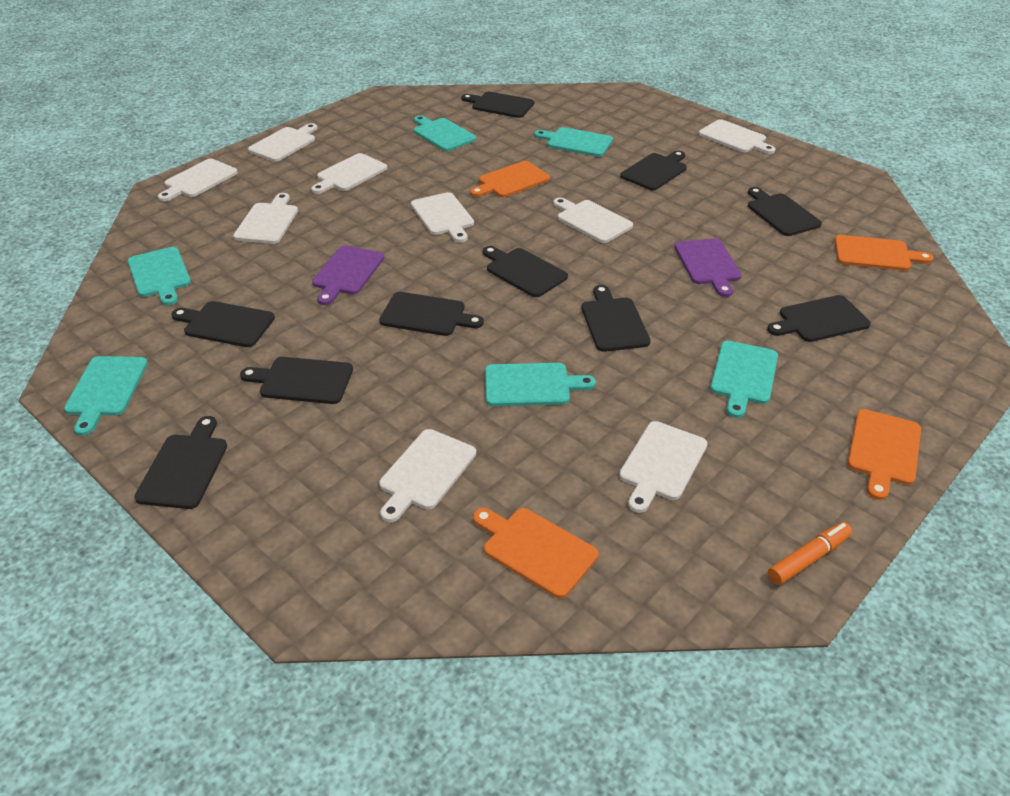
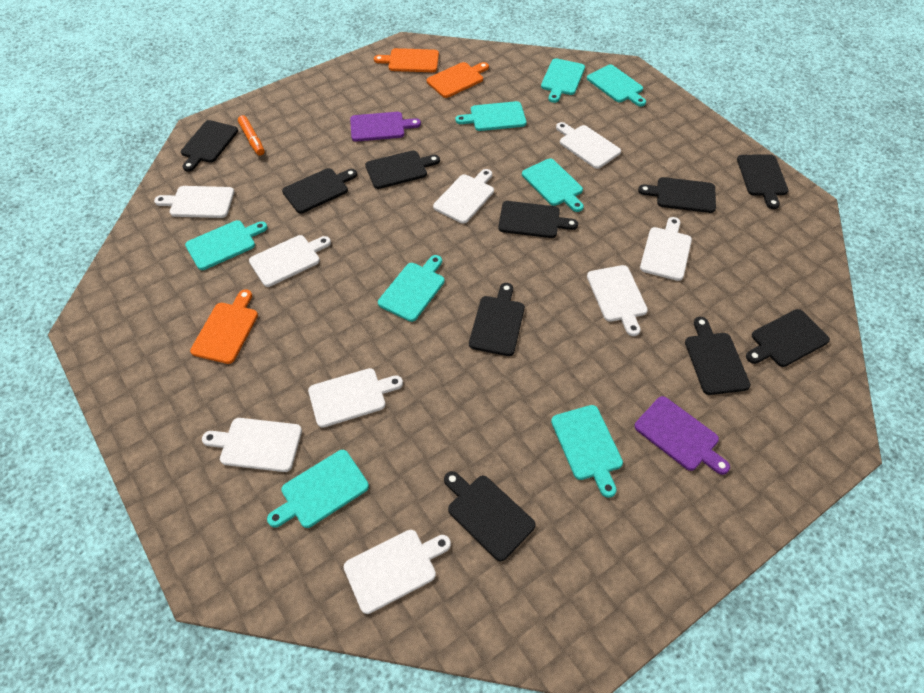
orange cutting board: 4 -> 3
turquoise cutting board: 6 -> 8

